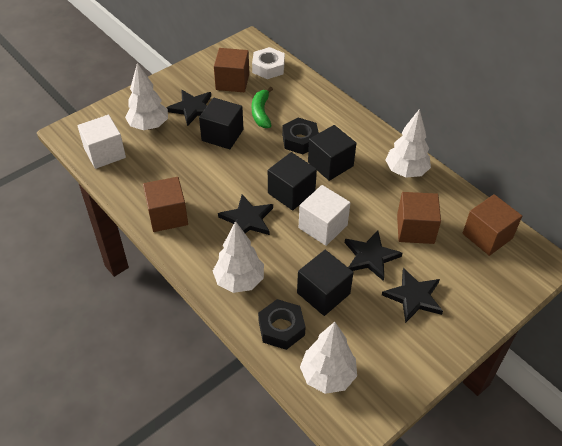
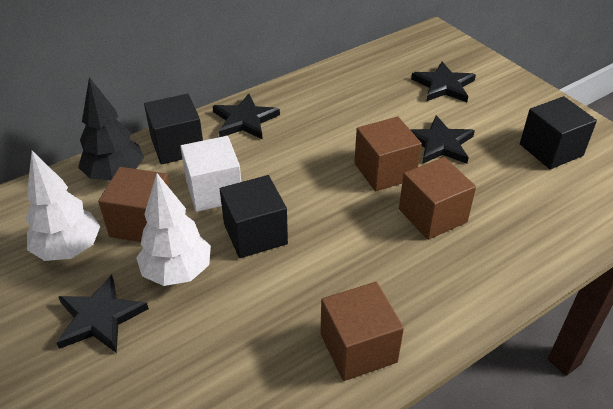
black cube: 4 -> 3
black nut: 2 -> 0
black tree: 0 -> 1
green banana: 1 -> 0
white cube: 2 -> 1
white nut: 1 -> 0
white tree: 4 -> 2

